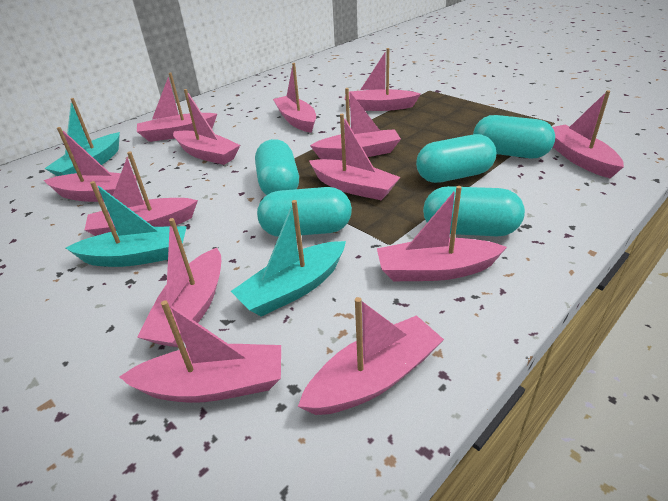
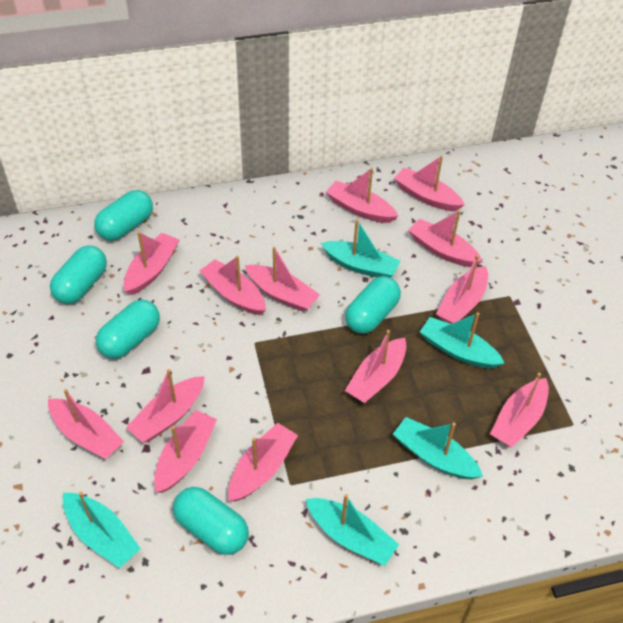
turquoise boat: 3 -> 5

